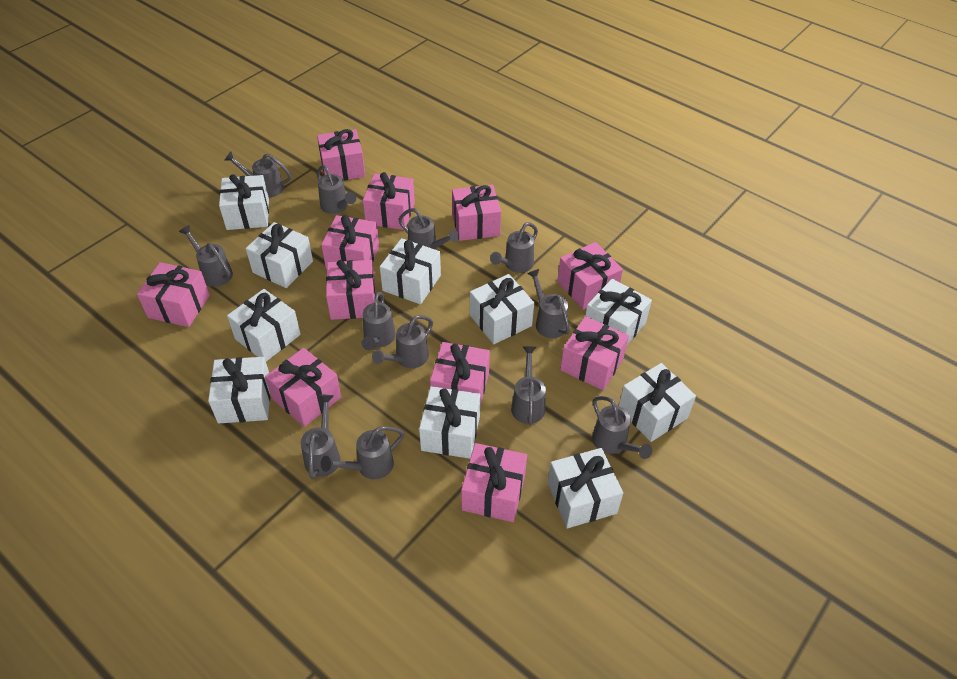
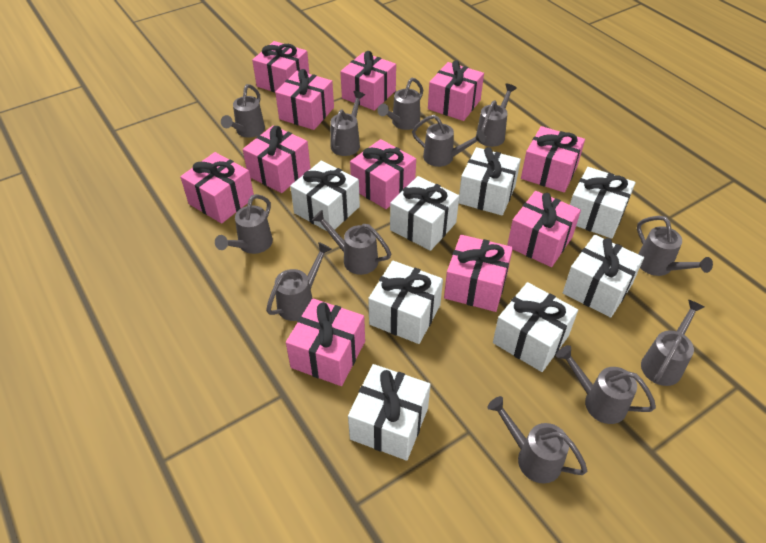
white gift: 10 -> 8

